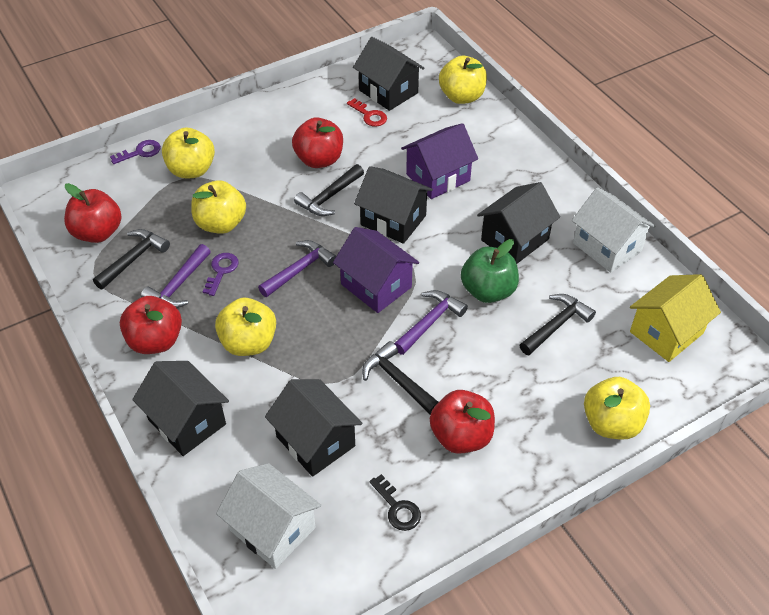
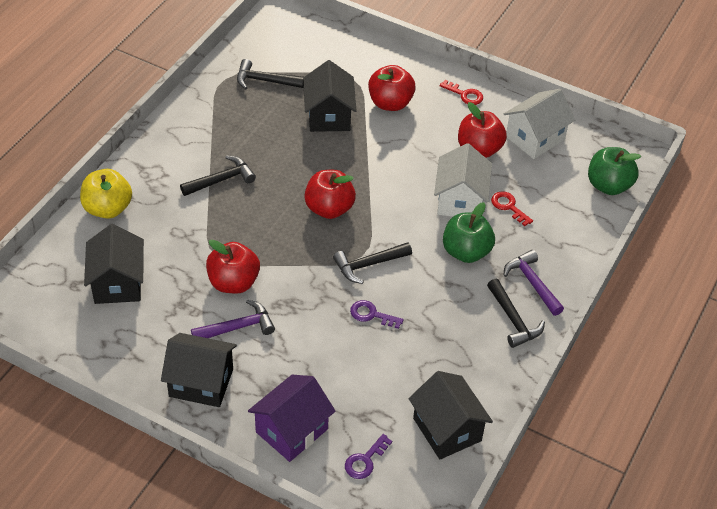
black house: 5 -> 4
black key: 1 -> 0
green apple: 1 -> 2
purple hammer: 3 -> 2
purple house: 2 -> 1
red key: 1 -> 2
yellow apple: 5 -> 1
yellow house: 1 -> 0

